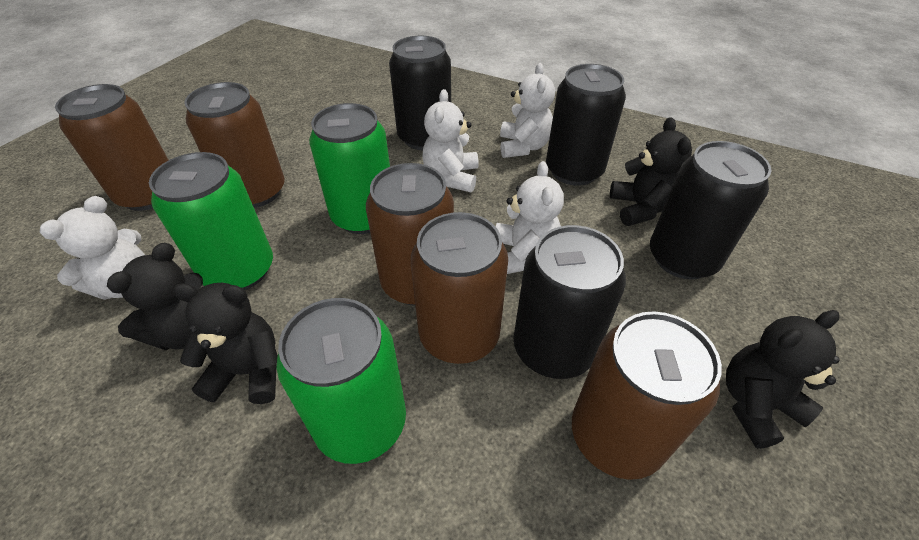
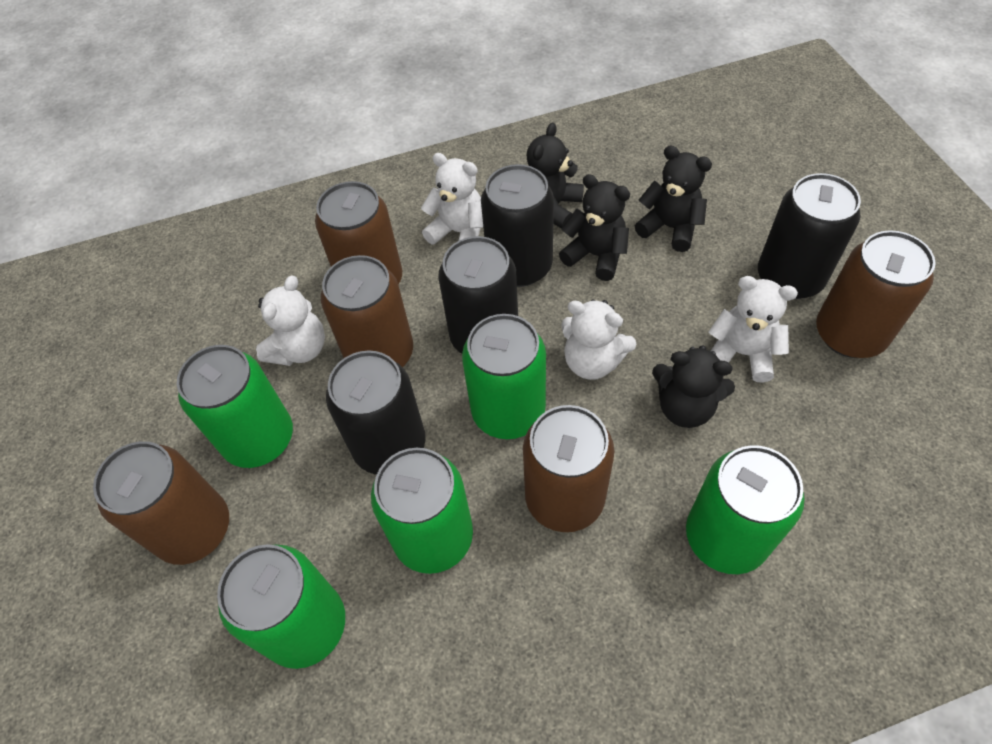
green can: 3 -> 5

